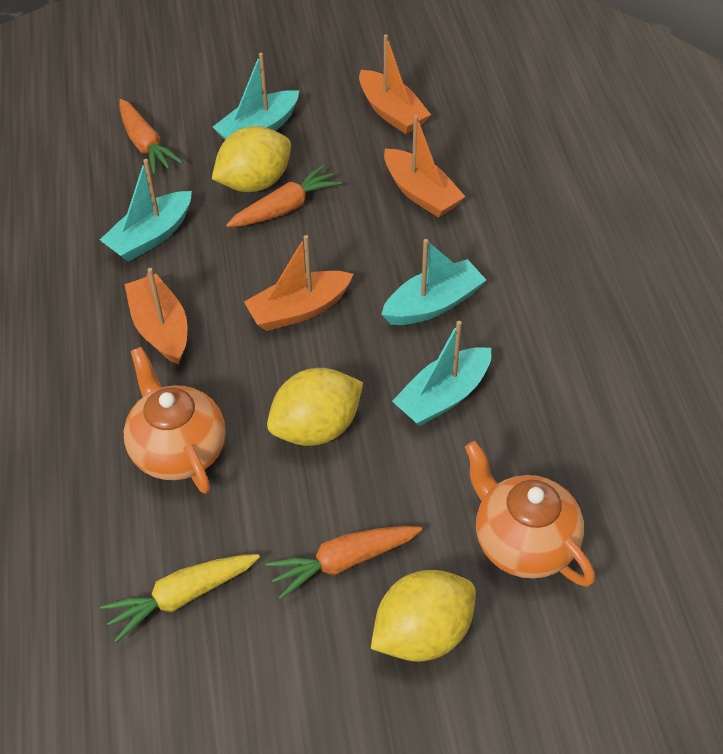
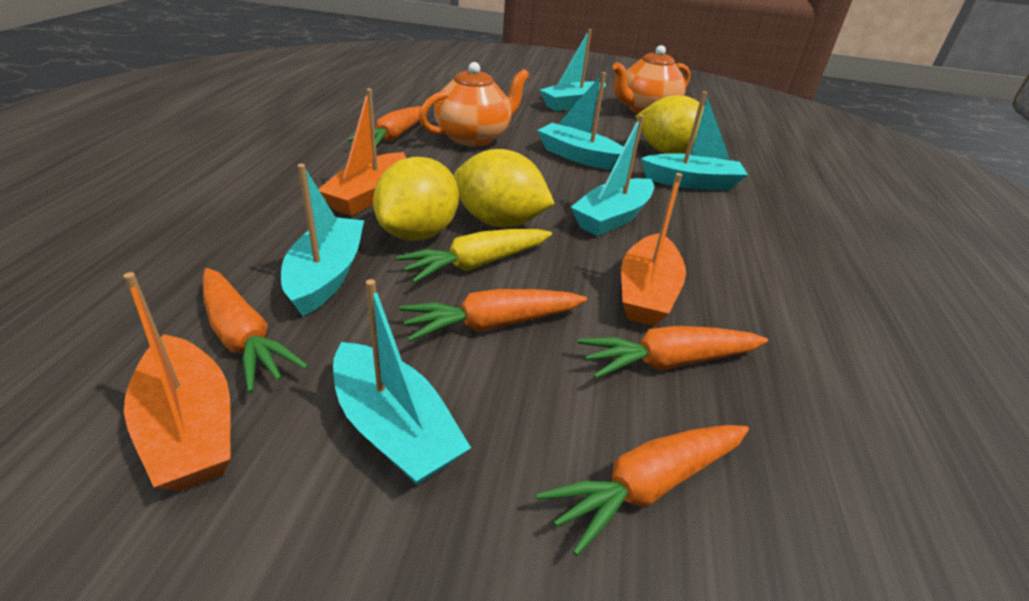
orange boat: 4 -> 3
orange carrot: 3 -> 5
turquoise boat: 4 -> 6

